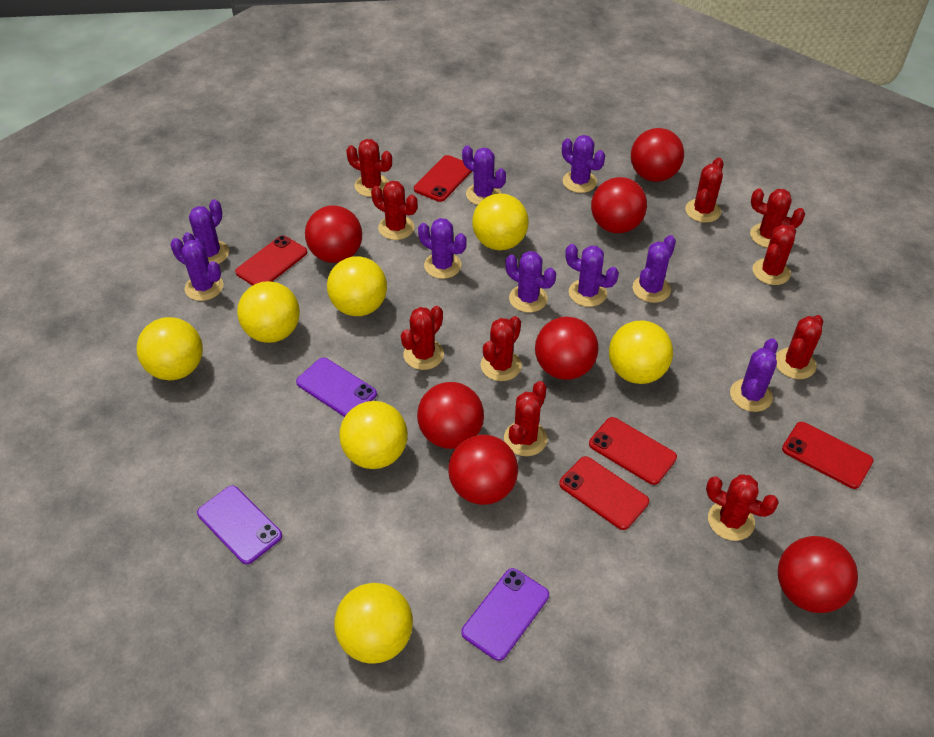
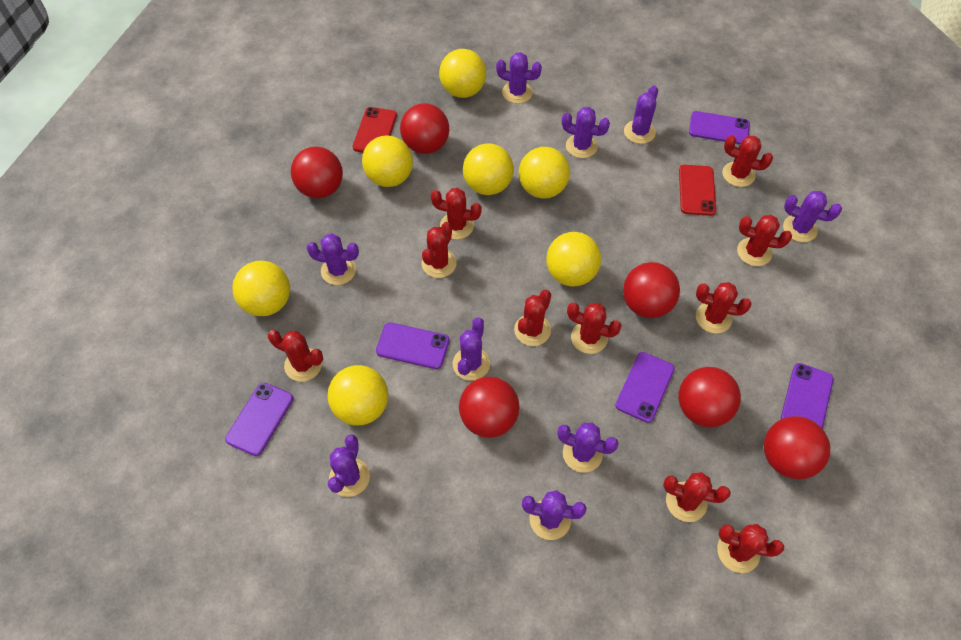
purple phone: 3 -> 5
red ball: 7 -> 6
red phone: 5 -> 2

